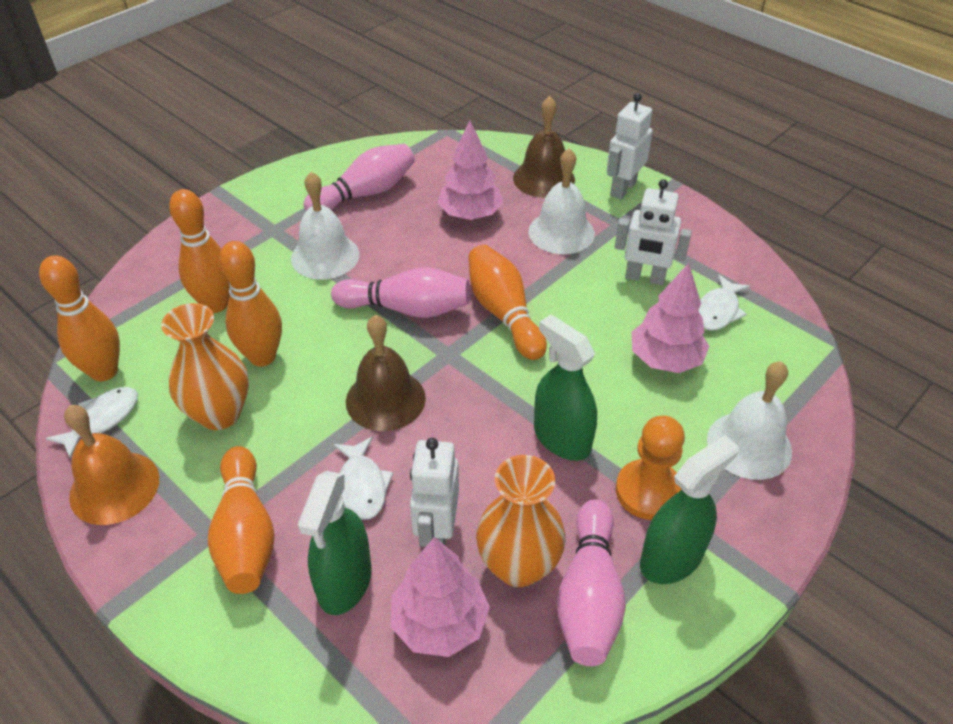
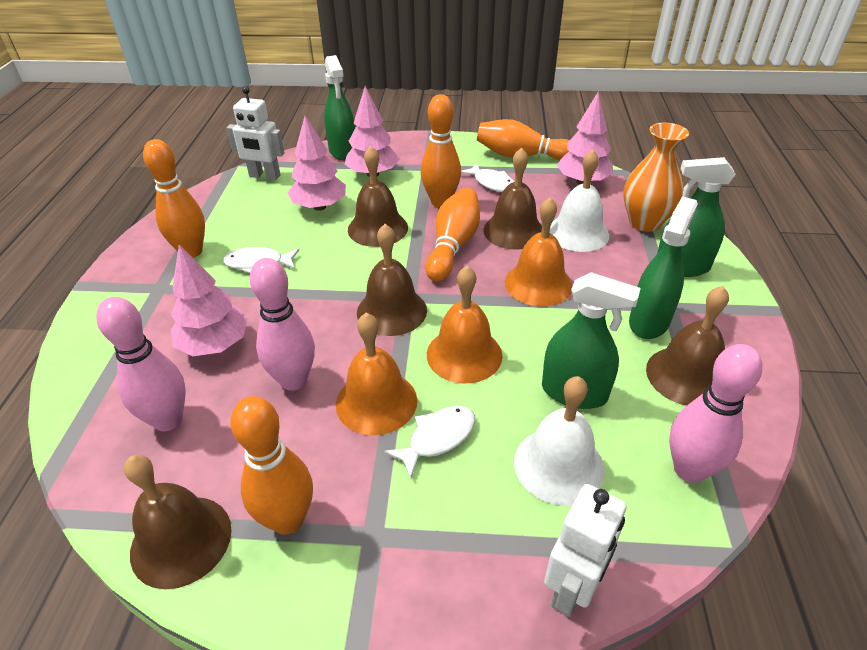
brown bell: 2 -> 5
green spray bottle: 3 -> 4
orange bell: 1 -> 3
orange pawn: 1 -> 0
orange vase: 2 -> 1
pink tree: 3 -> 4
white bell: 3 -> 2
white robot: 3 -> 2

